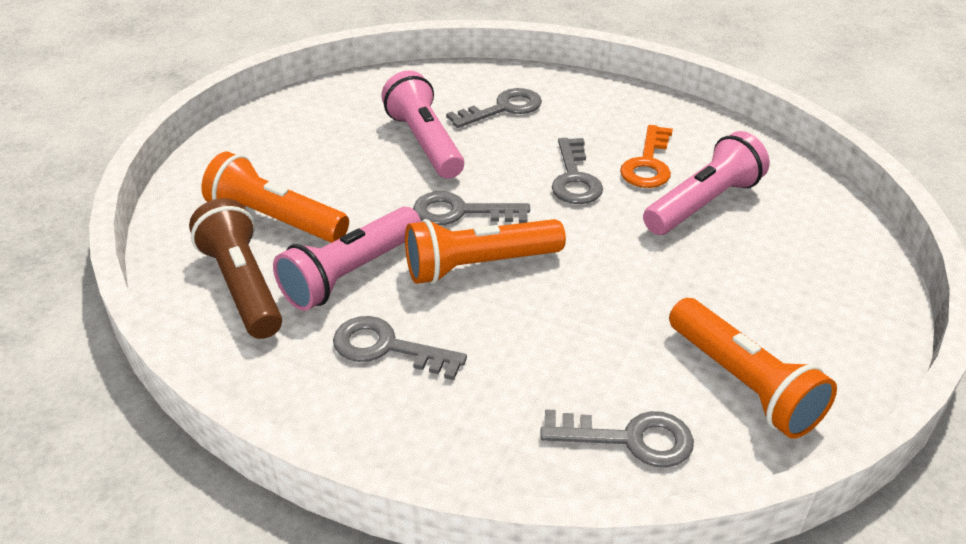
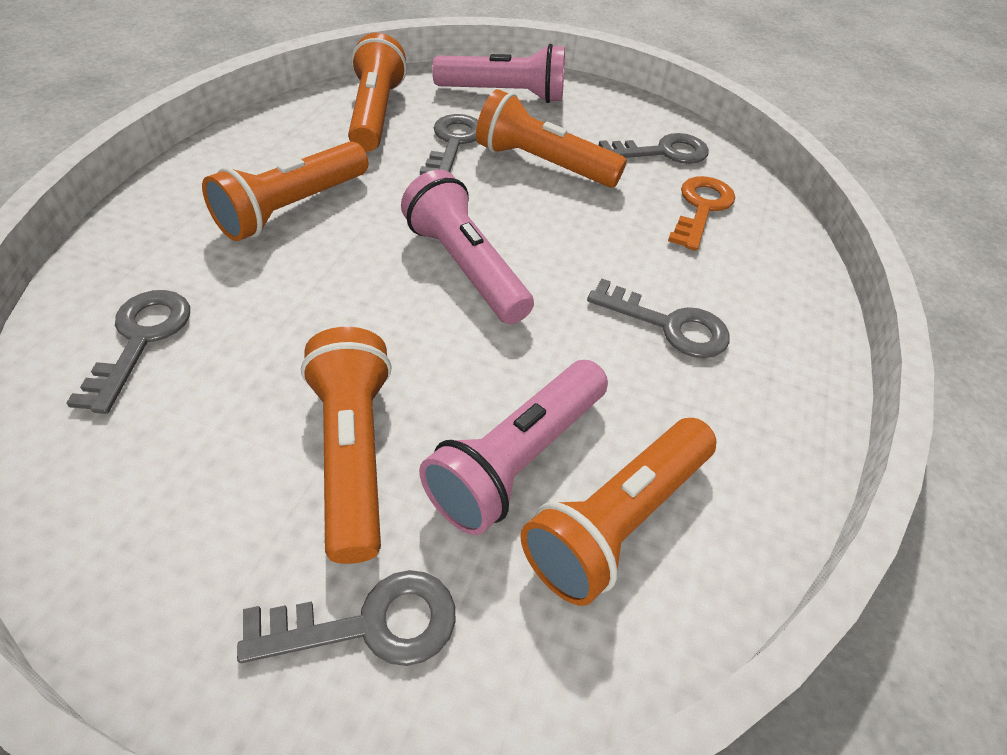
brown flashlight: 1 -> 0
orange flashlight: 3 -> 5

